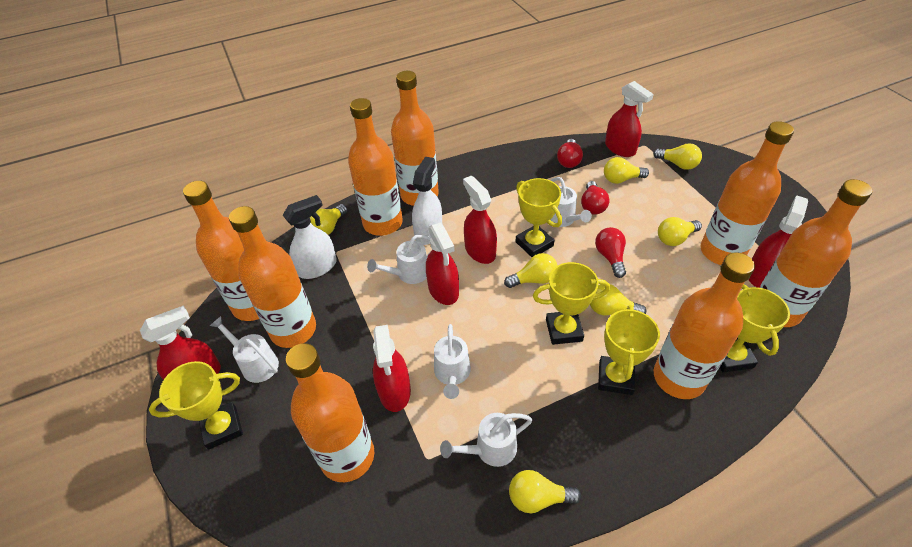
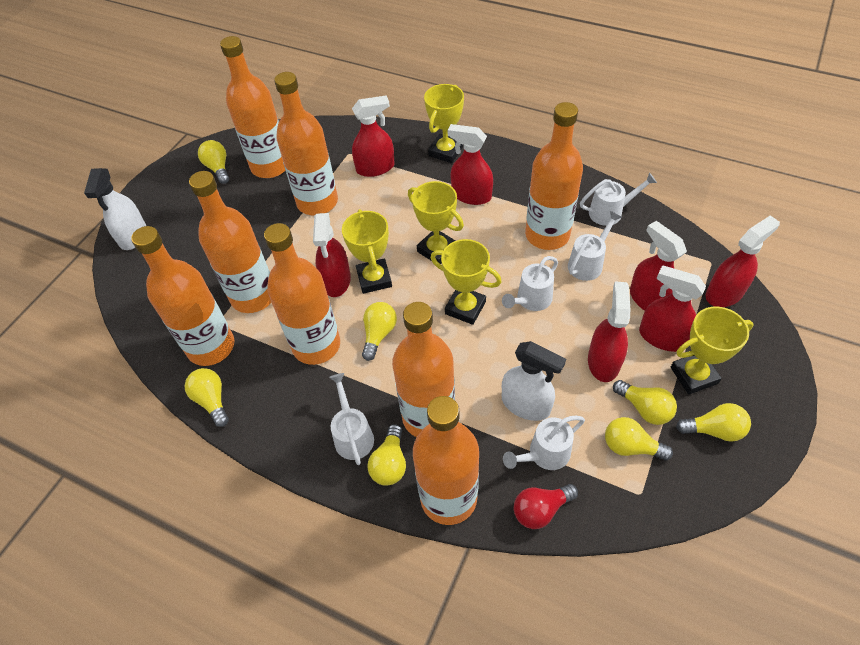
red light bulb: 3 -> 1
red spray bottle: 6 -> 7

